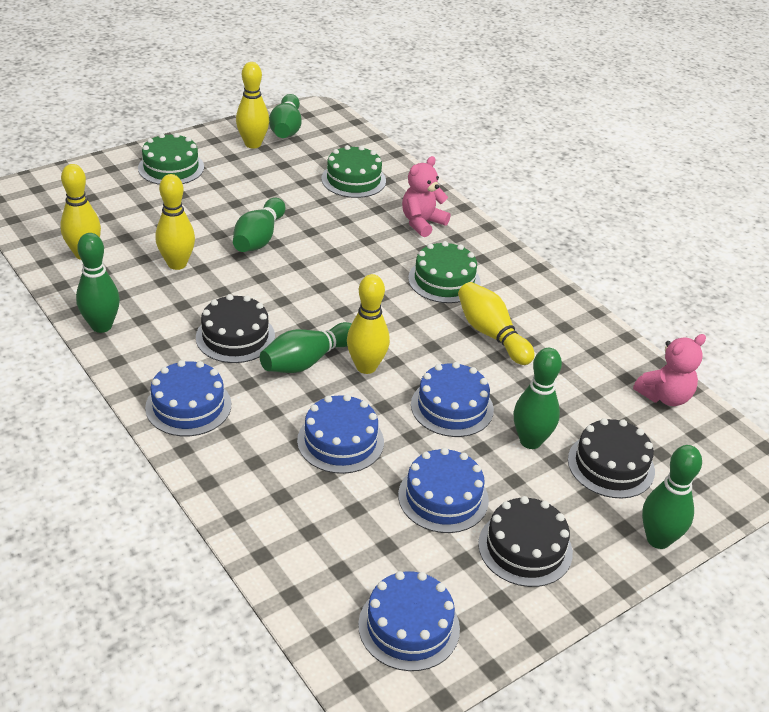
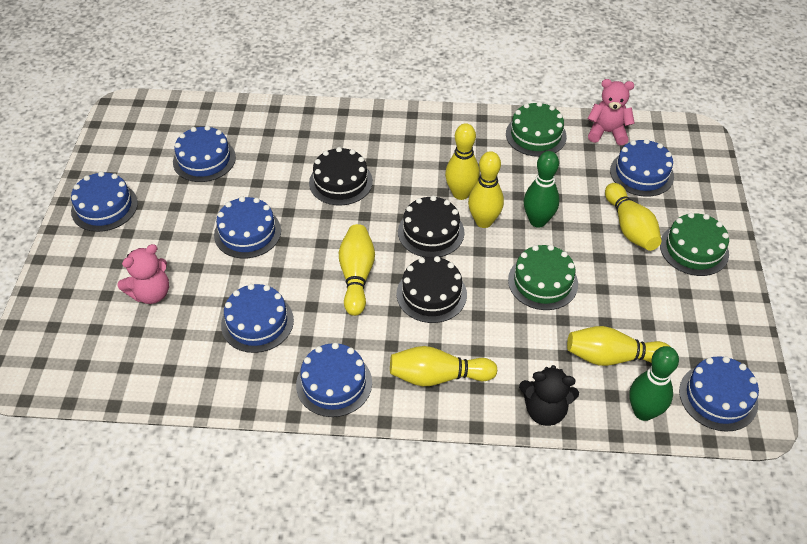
black teddy bear: 0 -> 1
blue cake: 5 -> 7
green bowling pin: 6 -> 2
yellow bowling pin: 5 -> 6

